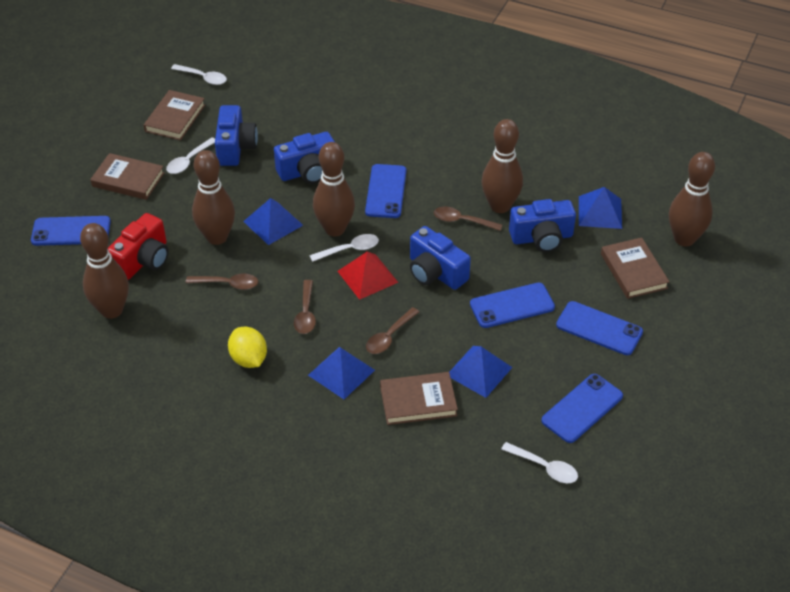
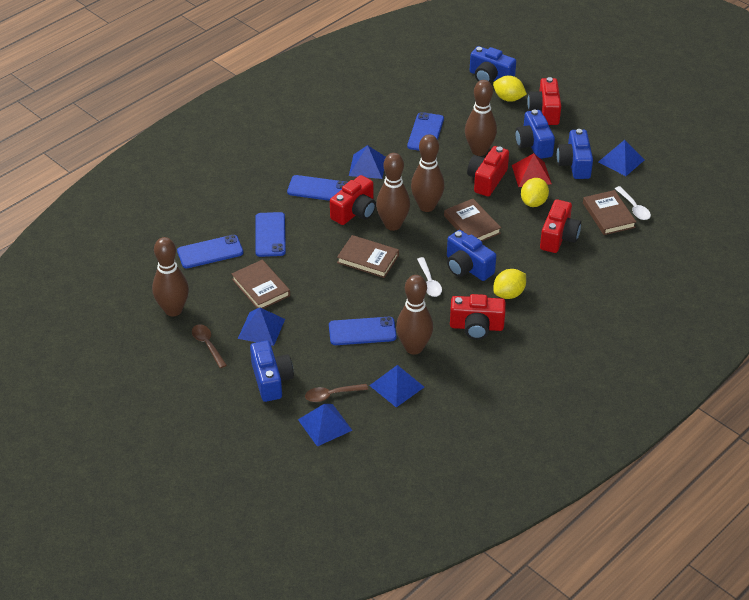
blue camera: 4 -> 5
blue pyramid: 4 -> 5
brown spoon: 4 -> 2
red camera: 1 -> 5
white spoon: 4 -> 2
yellow lemon: 1 -> 3

